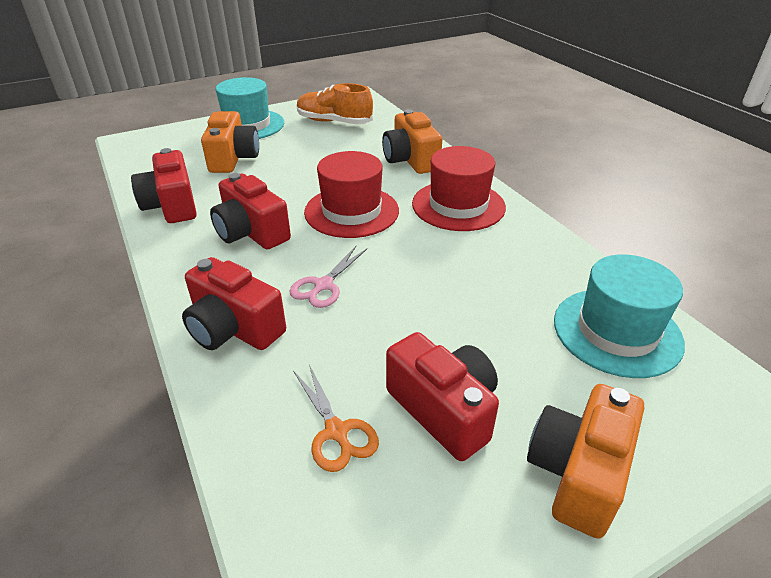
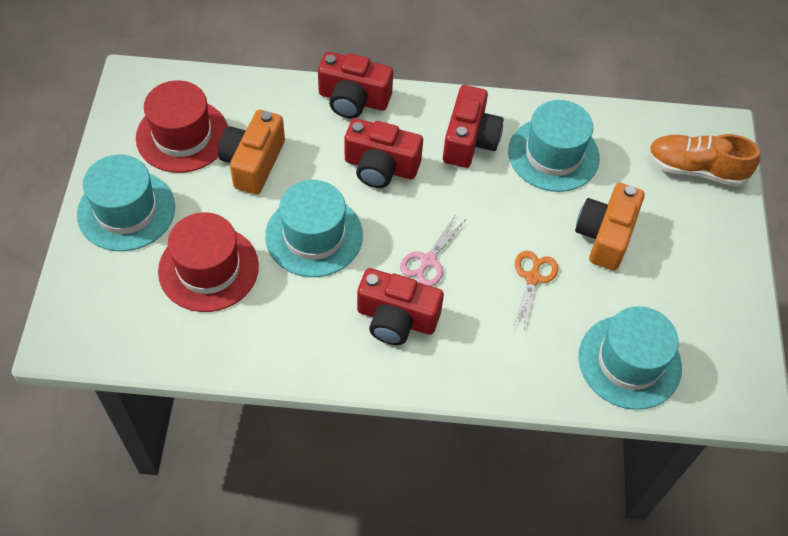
orange camera: 3 -> 2
turquoise hat: 2 -> 4

